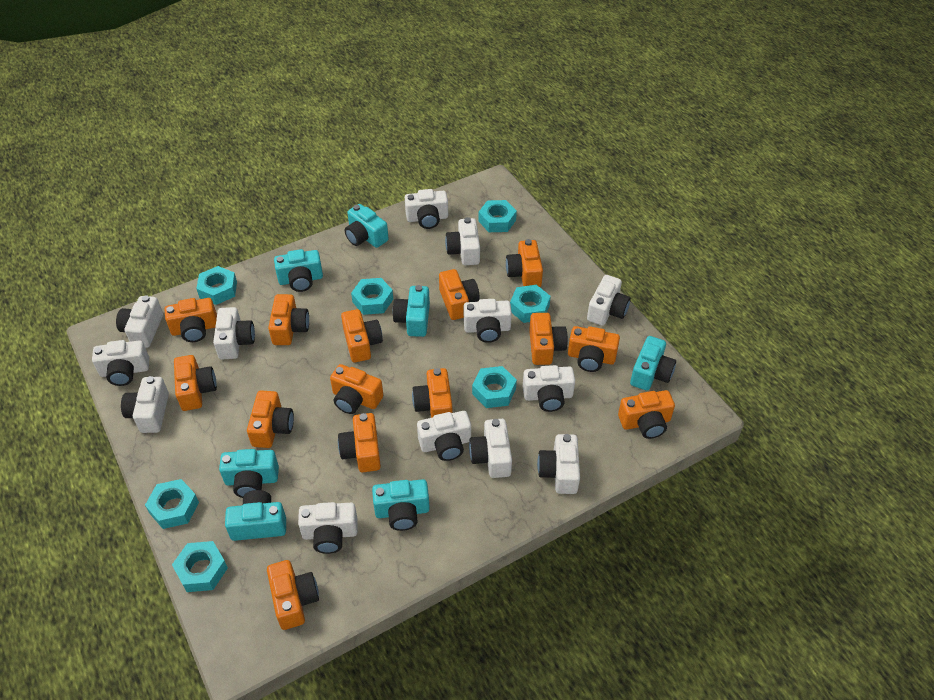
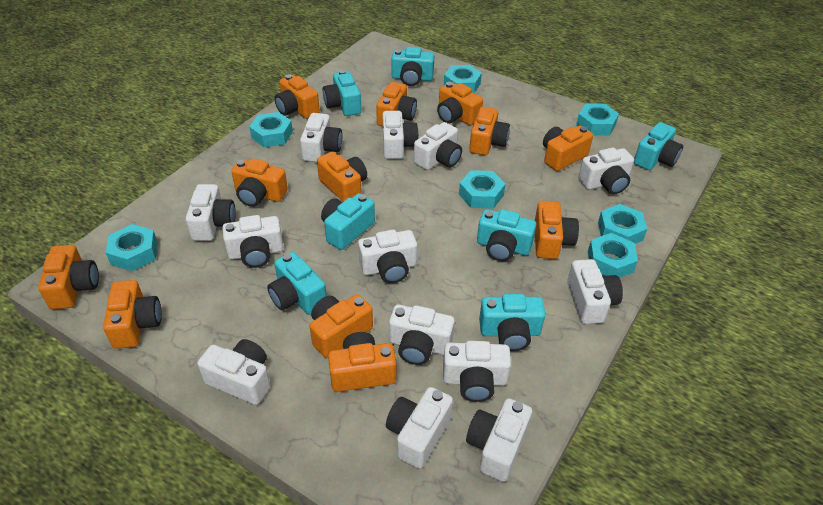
orange camera: 14 -> 12

